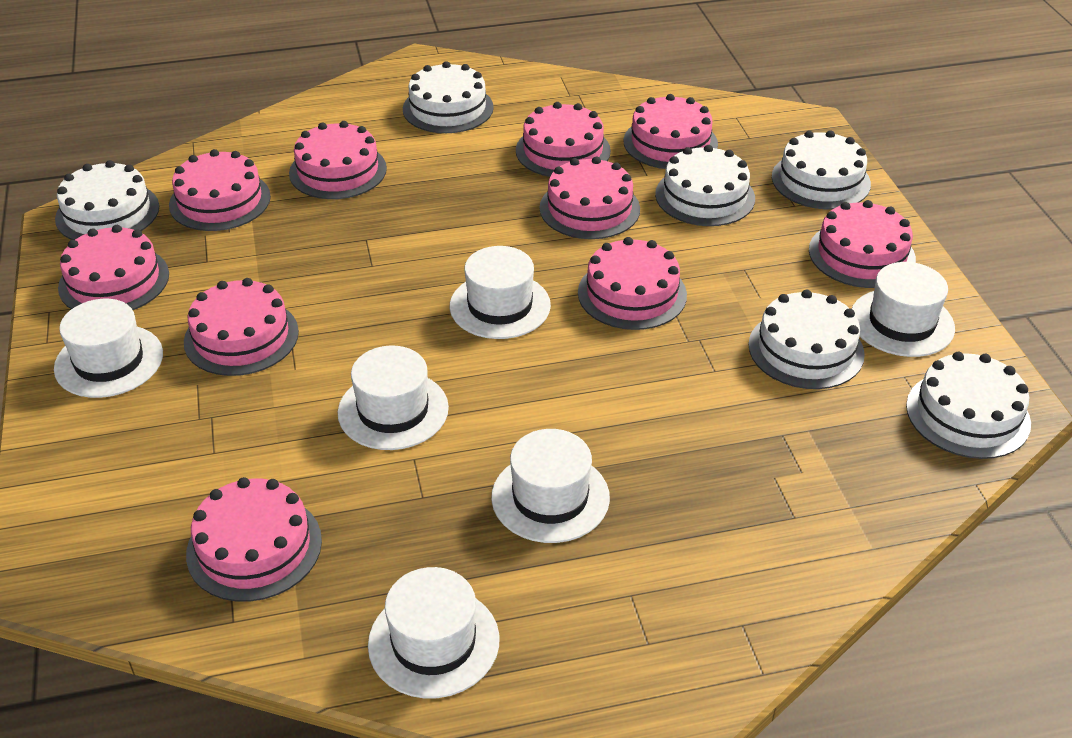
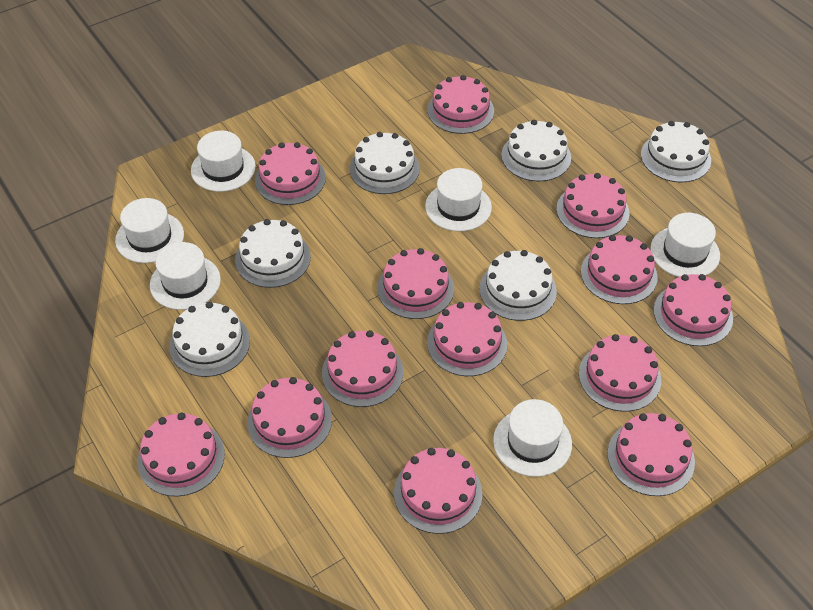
pink cake: 10 -> 13

